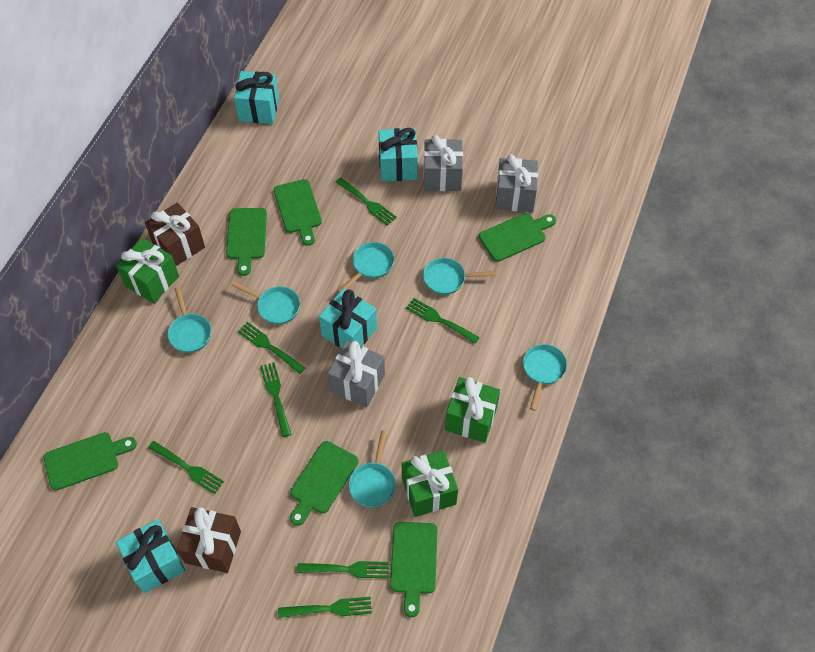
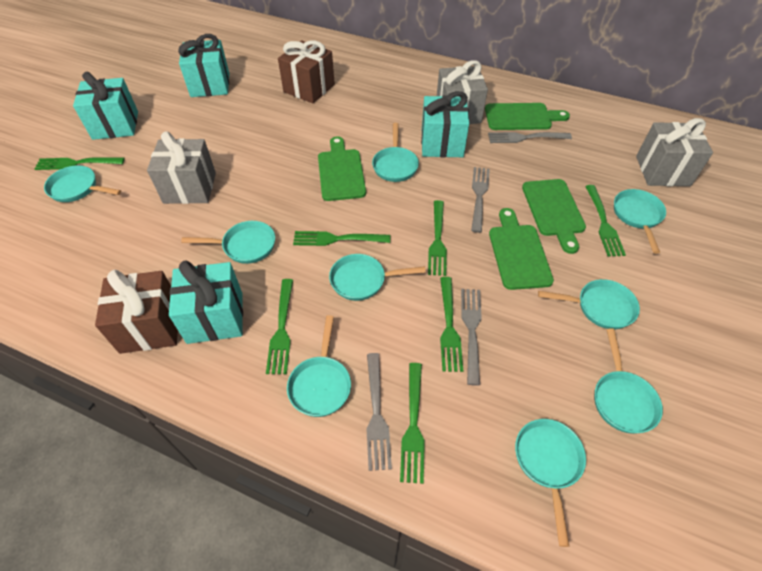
green cutting board: 6 -> 4
green gift: 3 -> 0
grey fork: 0 -> 4
turquoise pan: 6 -> 9

